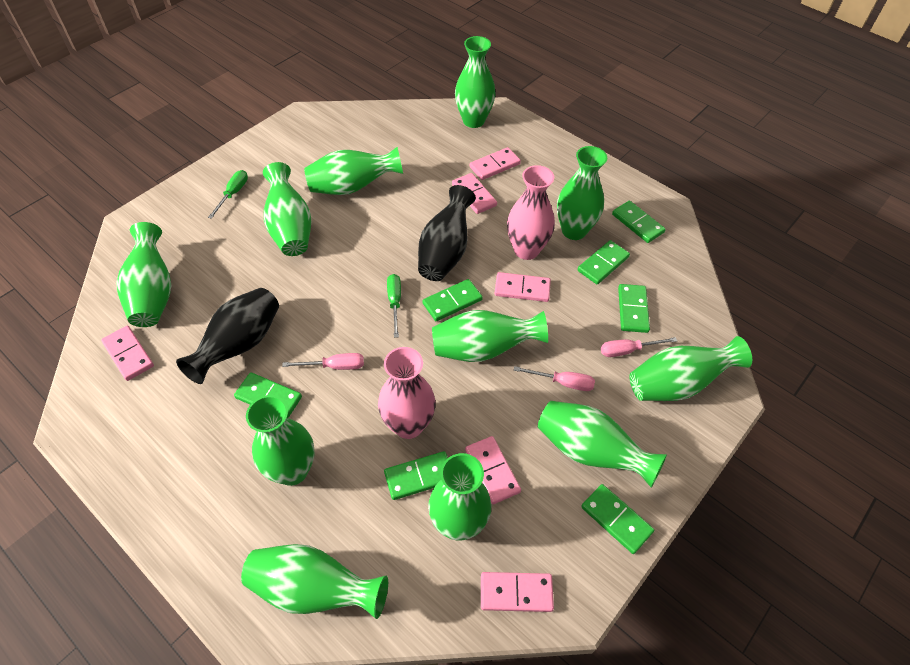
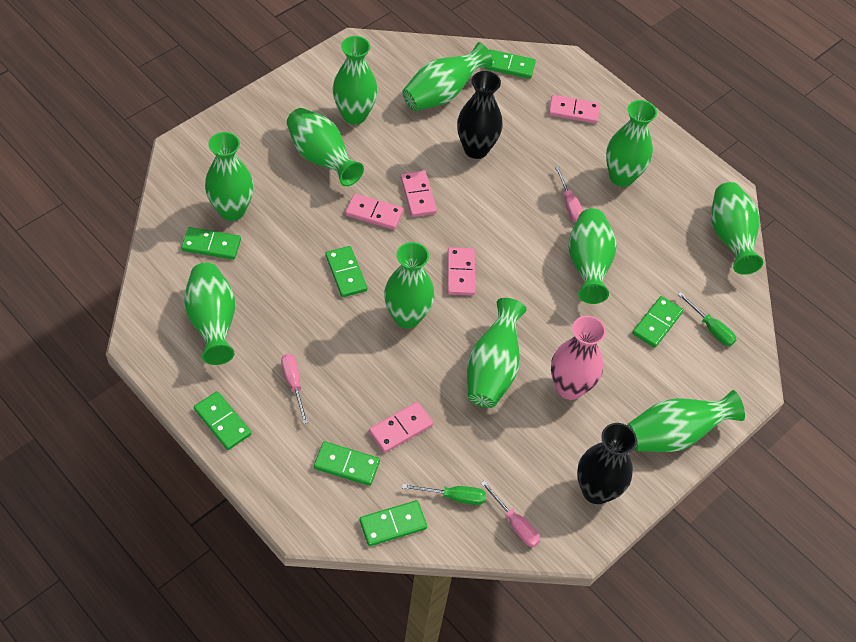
pink domino: 6 -> 5
pink vase: 2 -> 1

